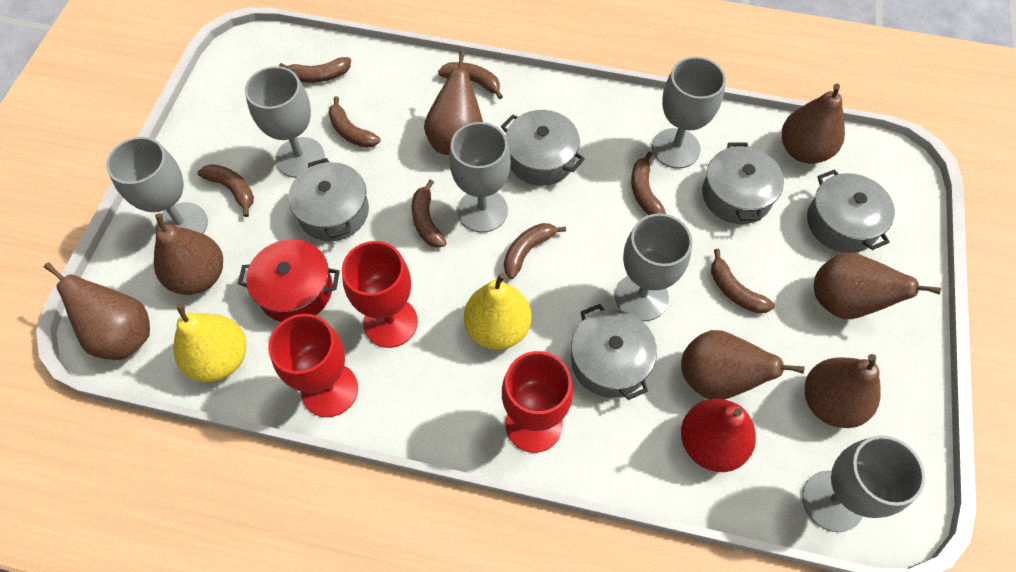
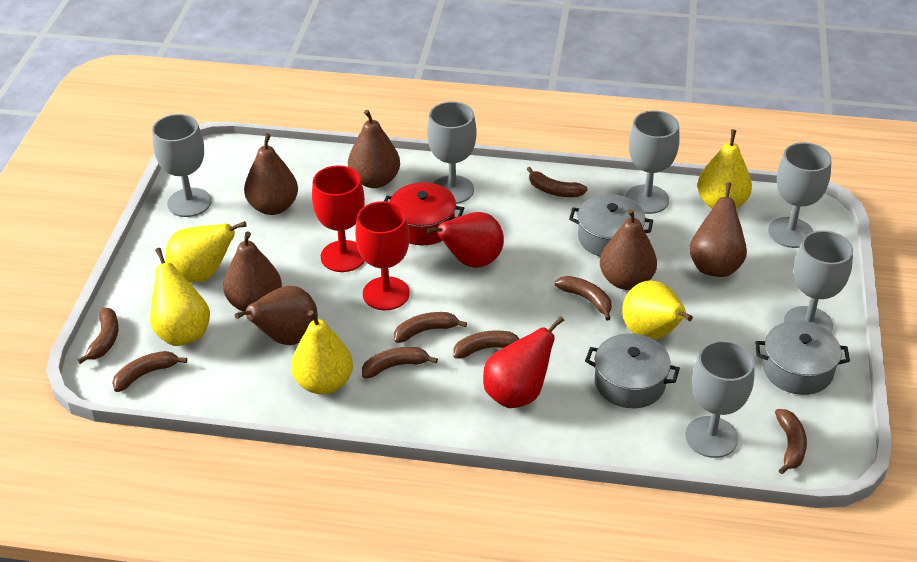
brown pear: 7 -> 6
grey pot: 5 -> 3
red goblet: 3 -> 2
red pear: 1 -> 2
yellow pear: 2 -> 5

